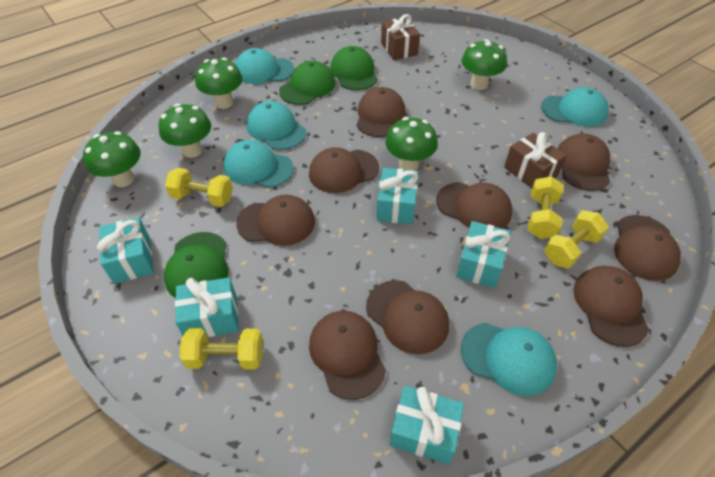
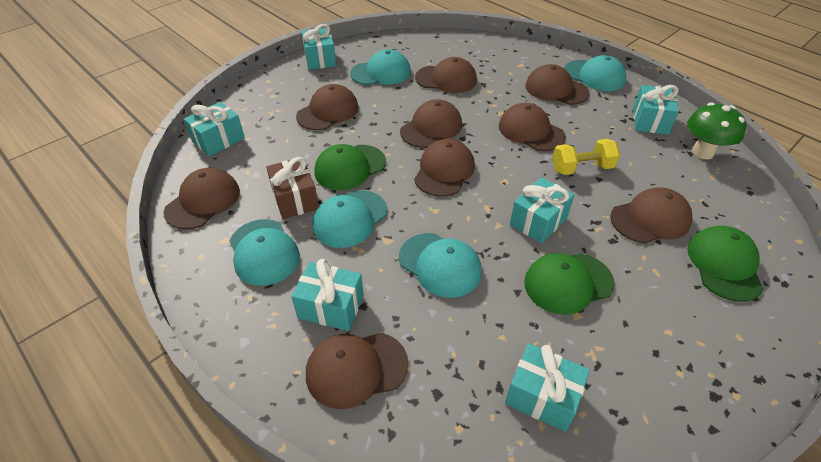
brown gift: 2 -> 1
green mushroom: 5 -> 1
turquoise gift: 5 -> 6
yellow dumbbell: 4 -> 1

